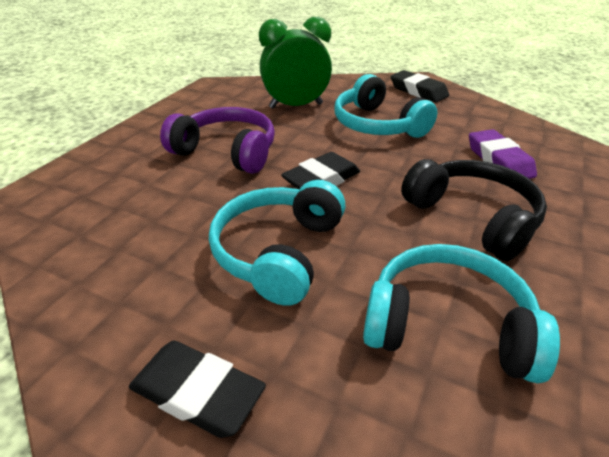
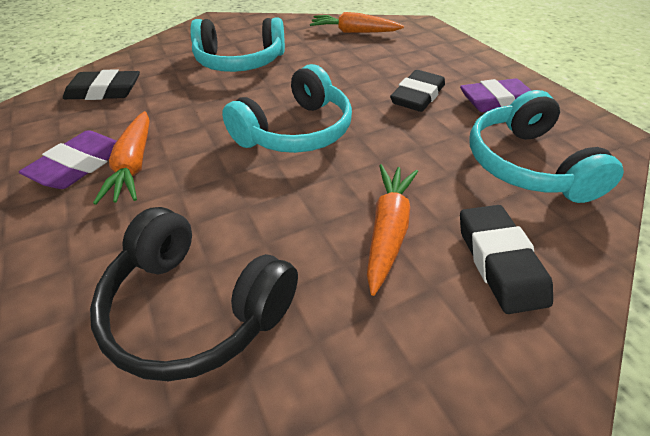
green clock: 1 -> 0
orange carrot: 0 -> 3
purple eraser: 1 -> 2
purple headphones: 1 -> 0

